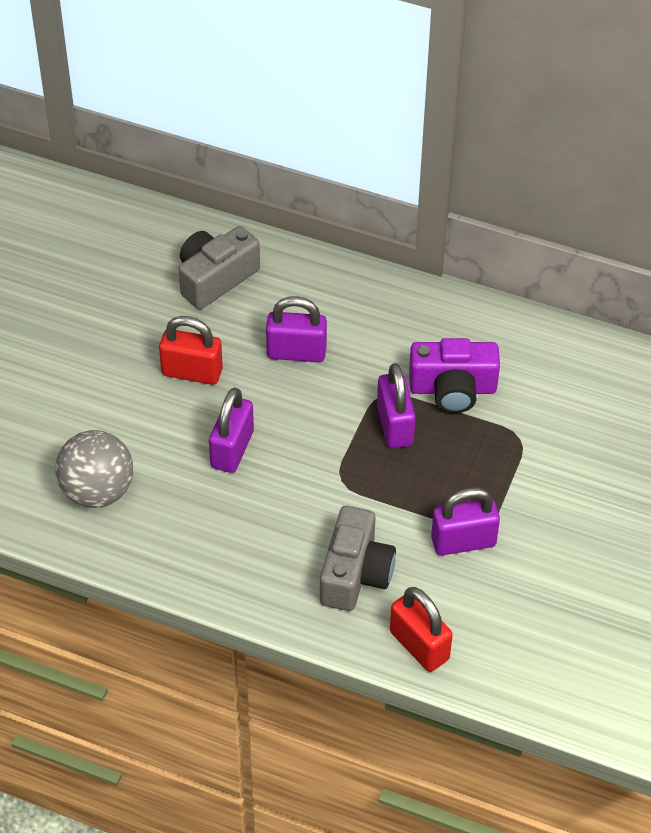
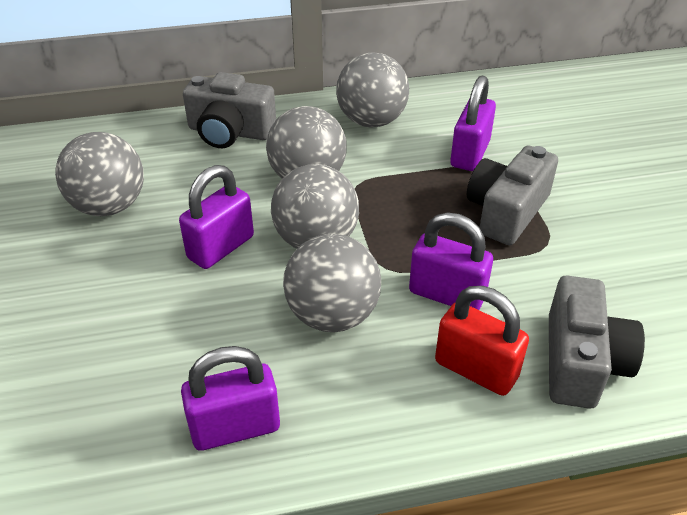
grey ball: 1 -> 5
grey camera: 2 -> 3
purple camera: 1 -> 0
red padlock: 2 -> 1

